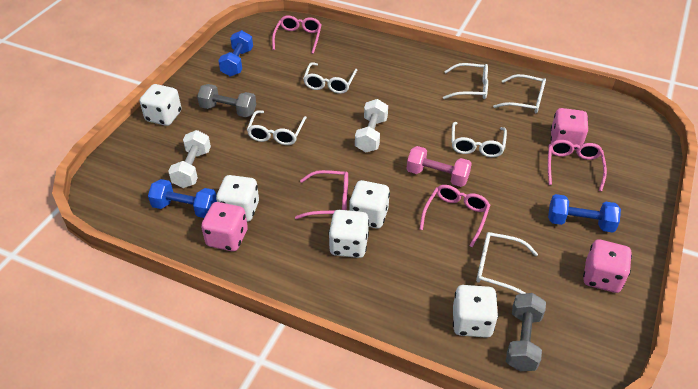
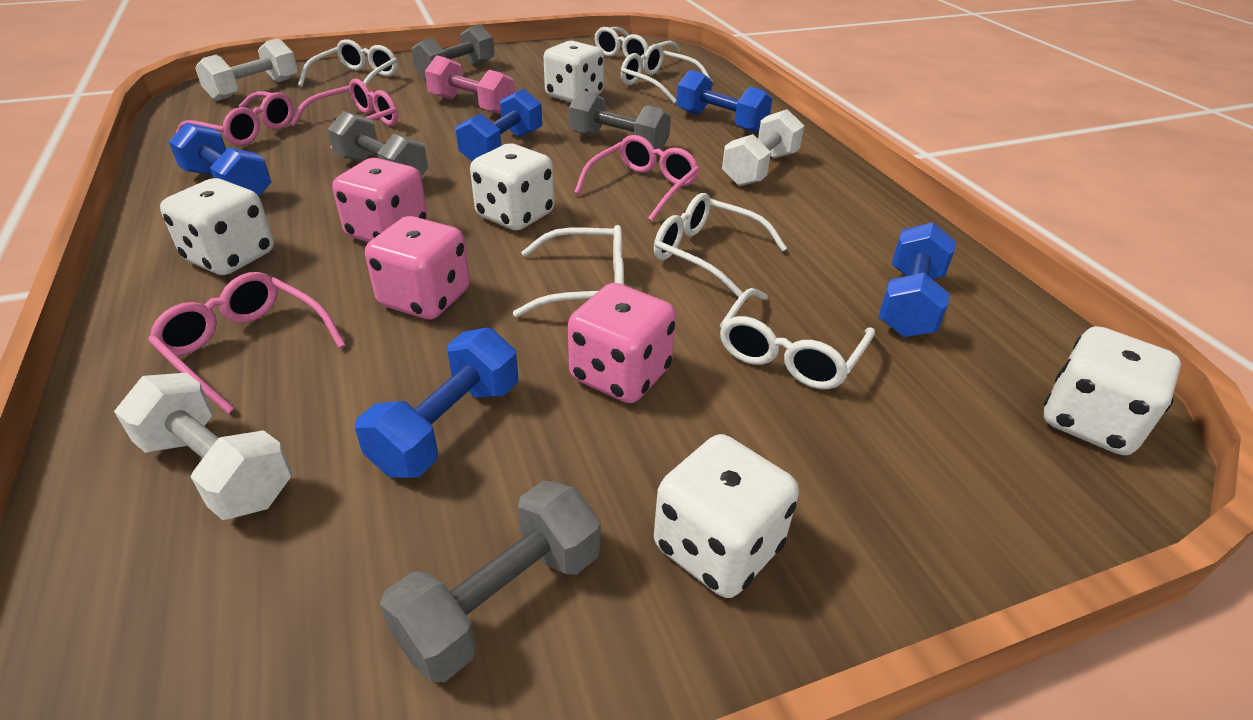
blue dumbbell: 3 -> 5
grey dumbbell: 2 -> 4
white dumbbell: 2 -> 3

